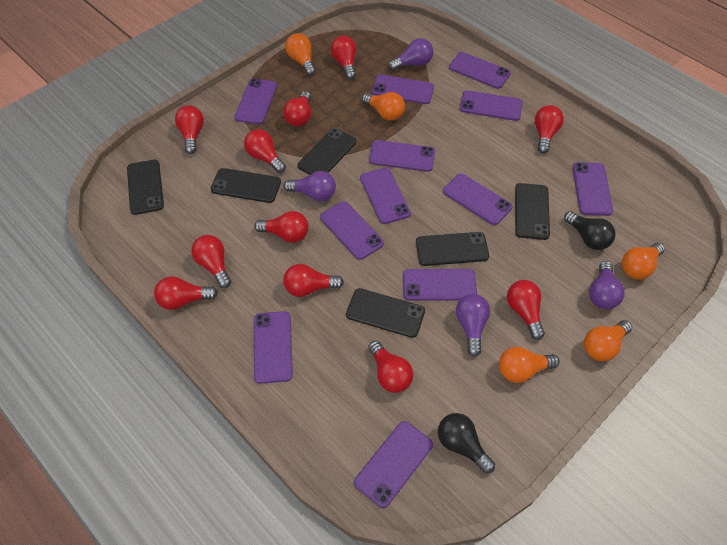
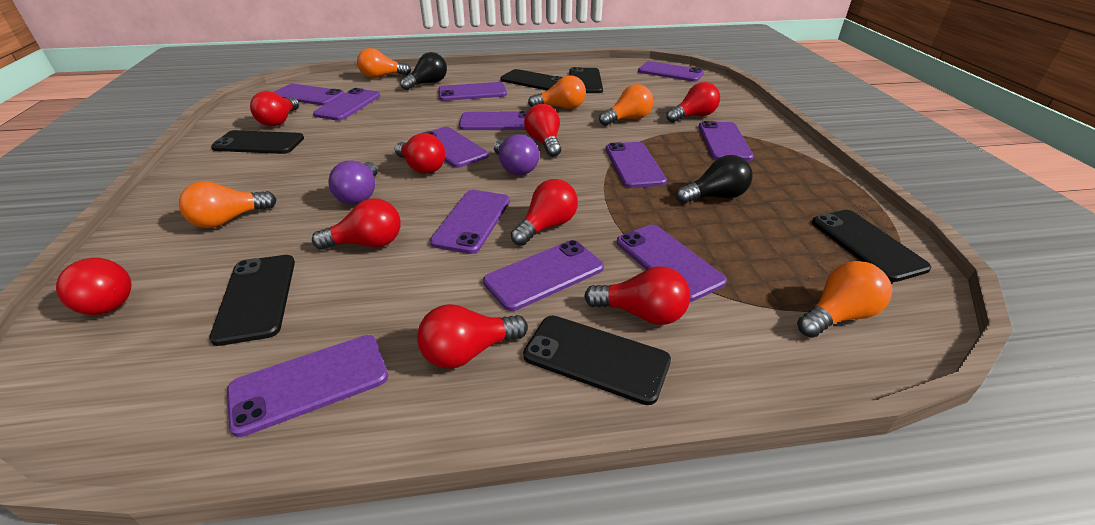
purple light bulb: 4 -> 2
red light bulb: 11 -> 9

